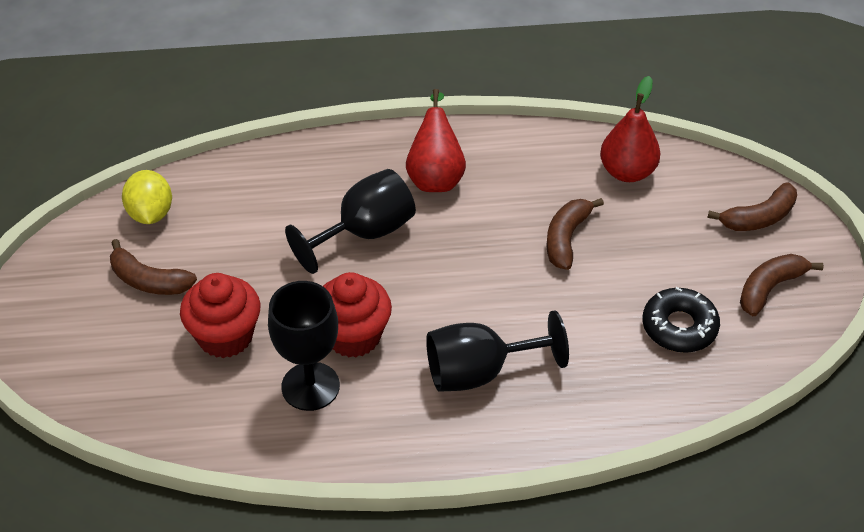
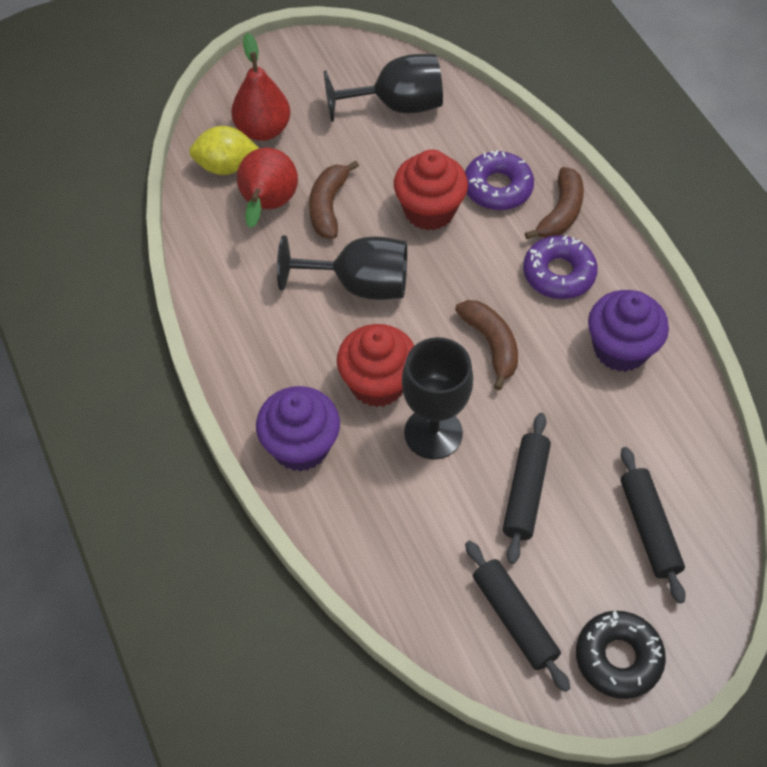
black rolling pin: 0 -> 3
brown banana: 4 -> 3
purple cupcake: 0 -> 2
purple donut: 0 -> 2

